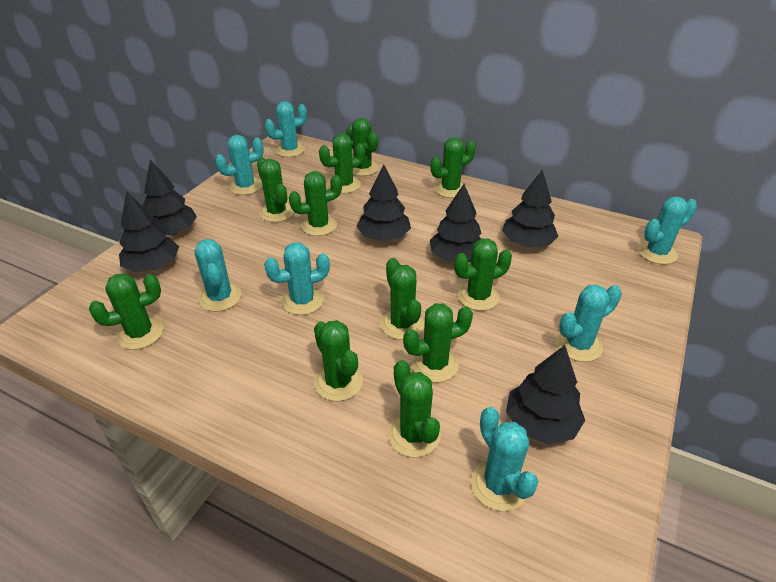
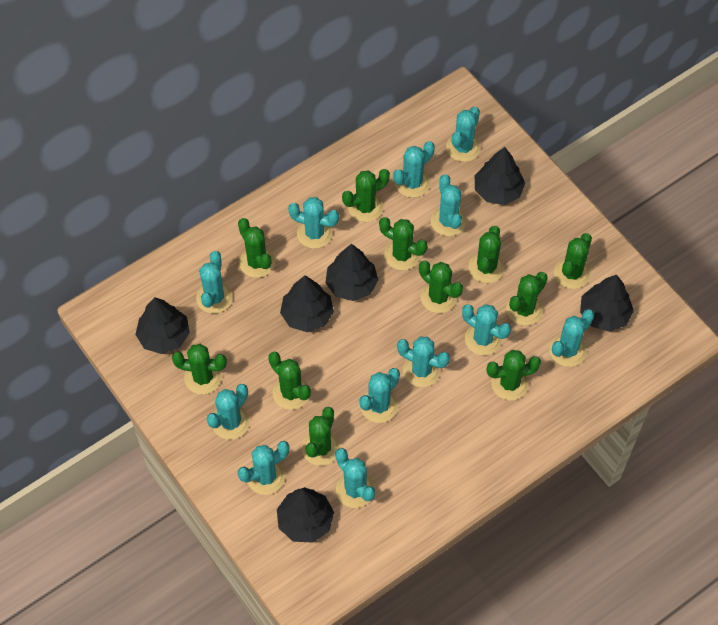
turquoise cactus: 7 -> 12

